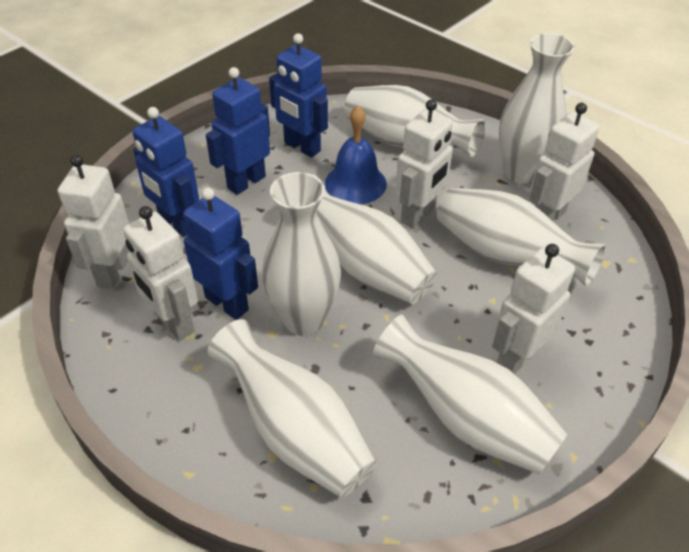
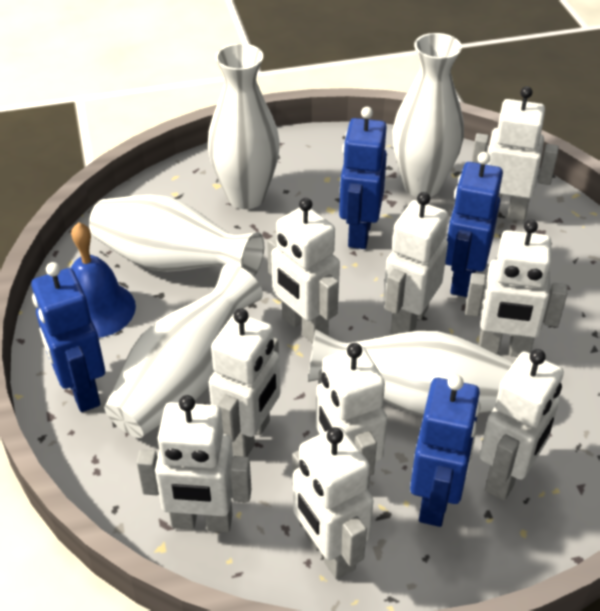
white robot: 5 -> 9
white vase: 7 -> 5

